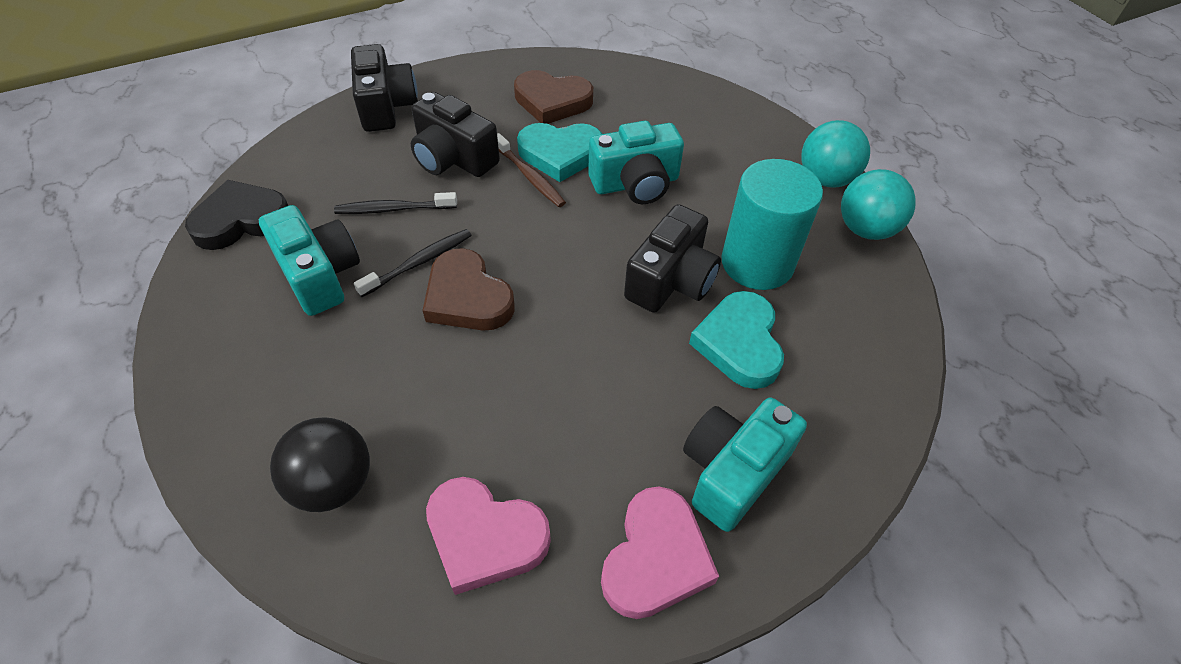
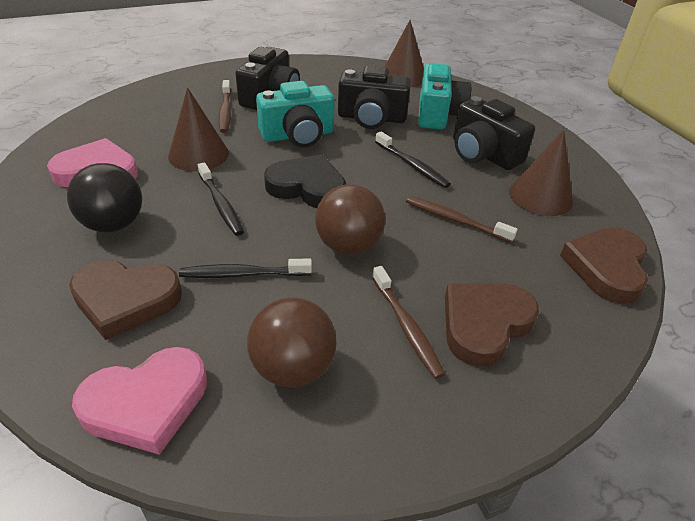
black toothbrush: 2 -> 3
brown ball: 0 -> 2
brown cone: 0 -> 3
brown heart: 2 -> 3
brown toothbrush: 1 -> 3
turquoise ball: 2 -> 0
turquoise camera: 3 -> 2
turquoise cylinder: 1 -> 0
turquoise heart: 2 -> 0

